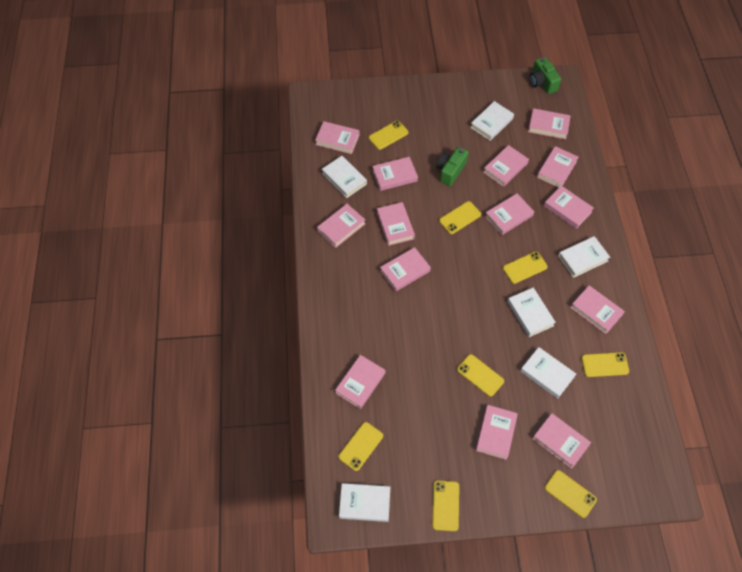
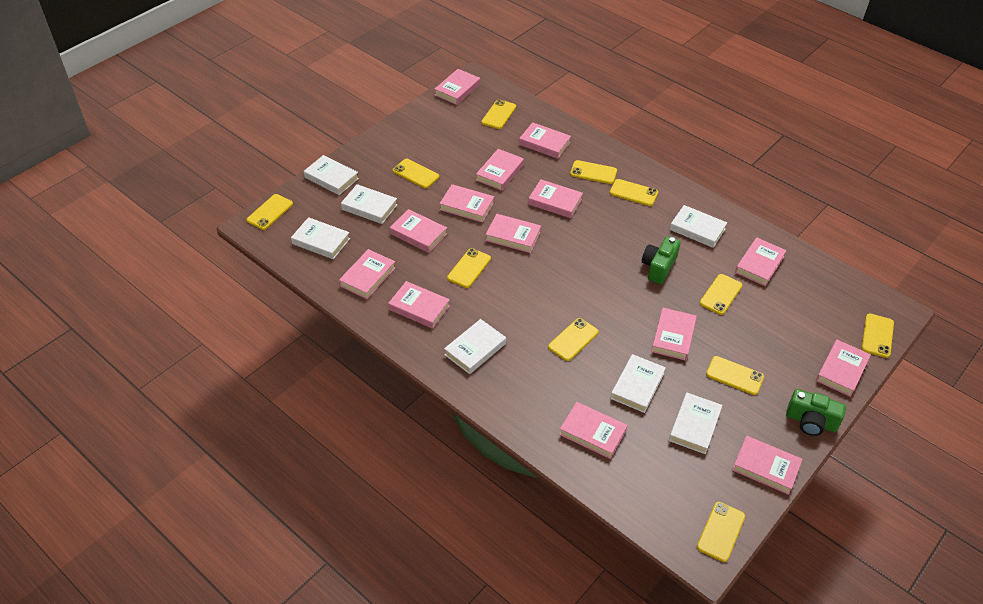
white book: 6 -> 7
yellow phone: 8 -> 11

